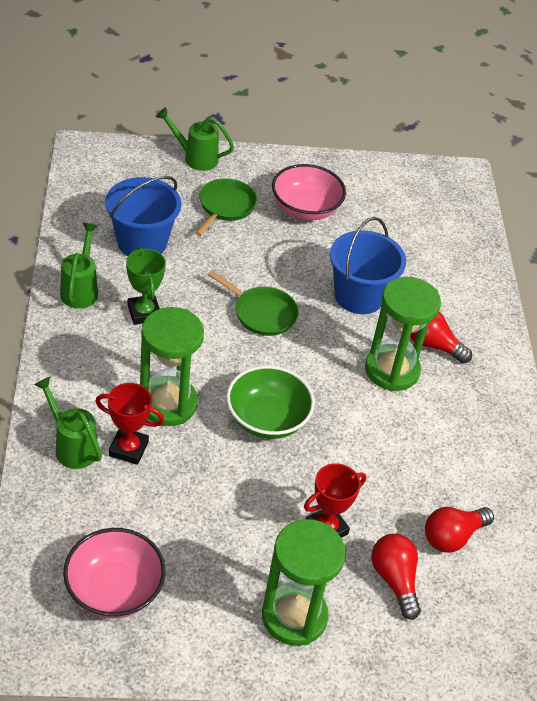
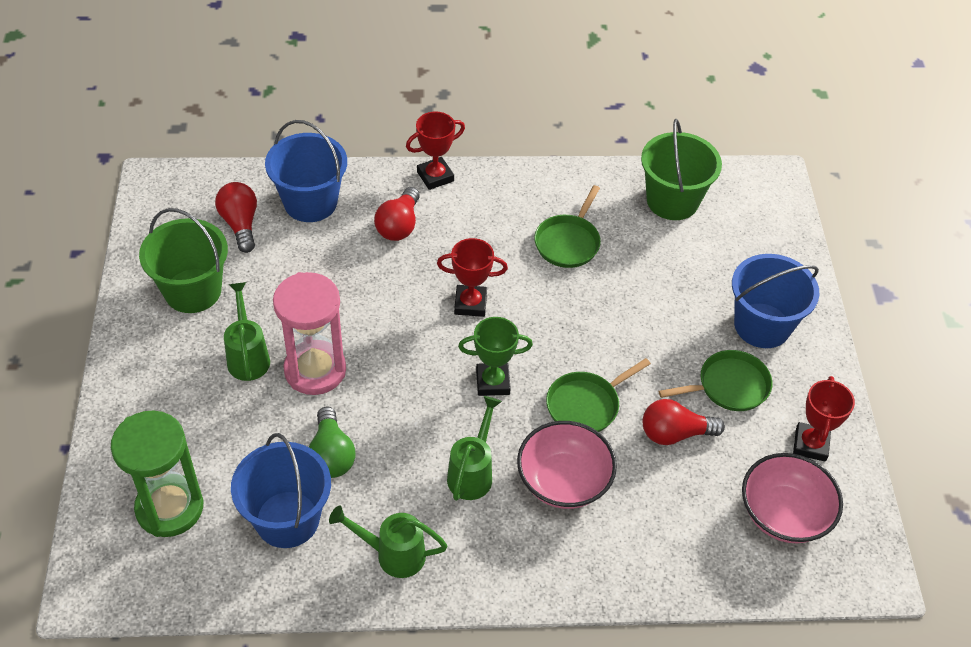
blue bucket: 2 -> 3
green bowl: 1 -> 0
green bucket: 0 -> 2
green hourglass: 3 -> 1
green light bulb: 0 -> 1
green pan: 2 -> 3
pink hourglass: 0 -> 1
red trophy: 2 -> 3

